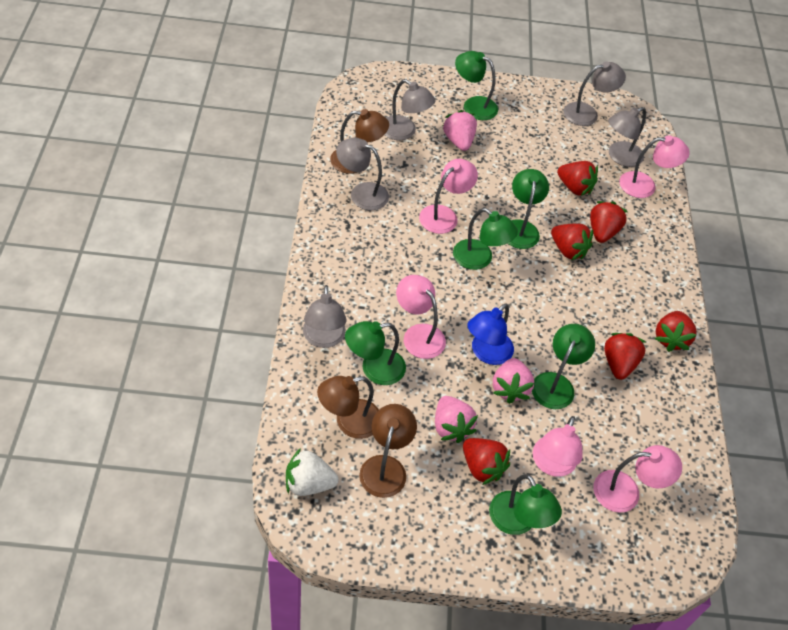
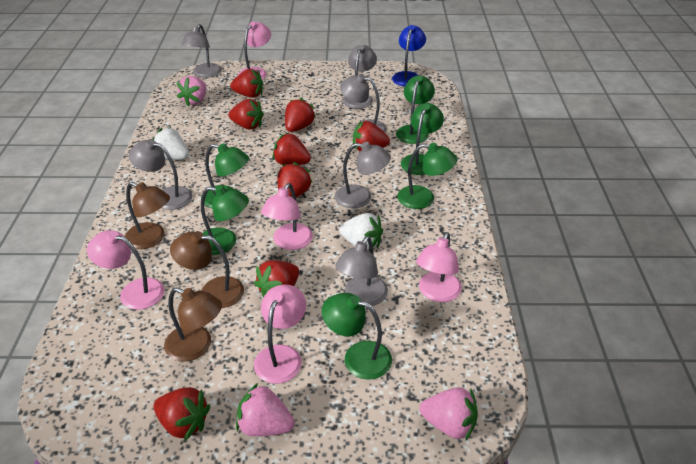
grey lamp: 5 -> 6
red strawberry: 6 -> 8
white strawberry: 1 -> 2

